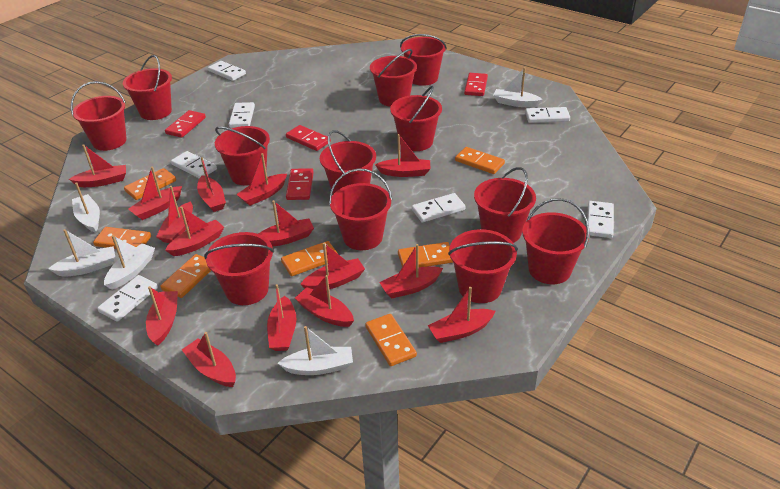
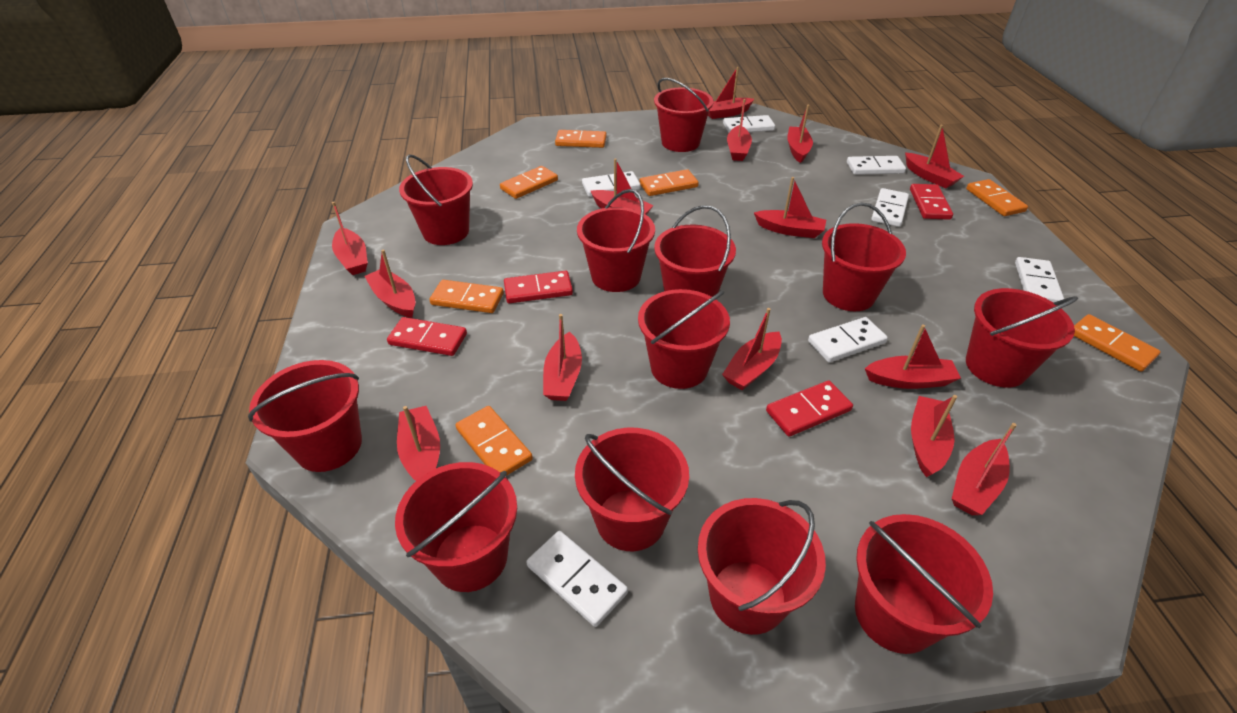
red boat: 15 -> 14
white boat: 5 -> 0

